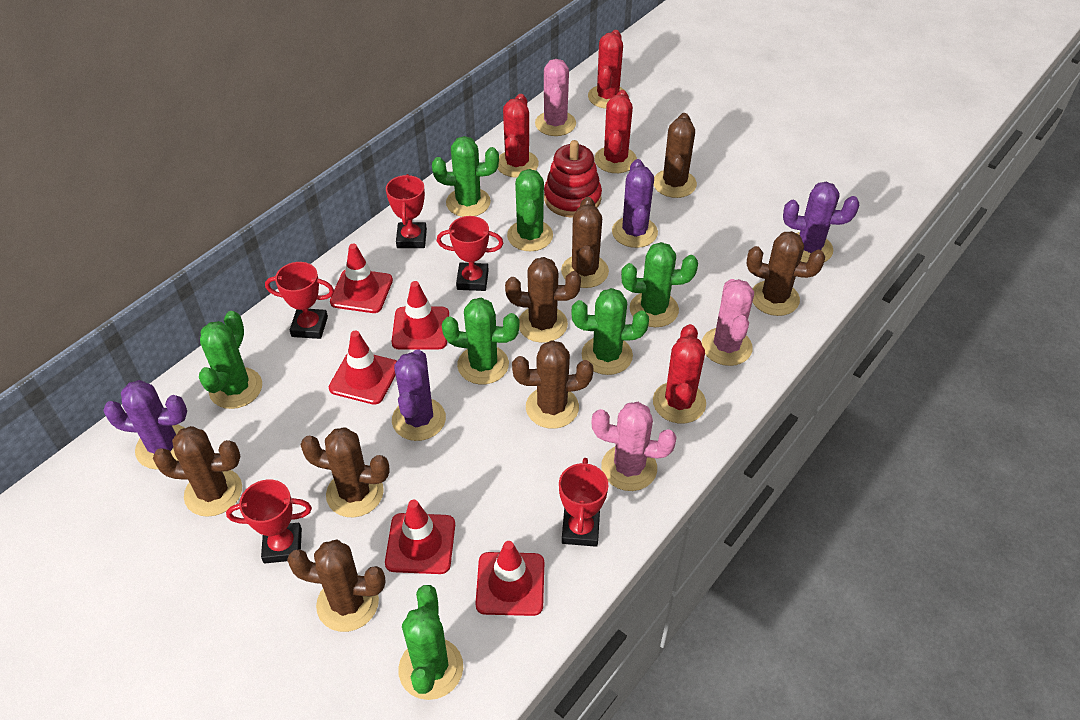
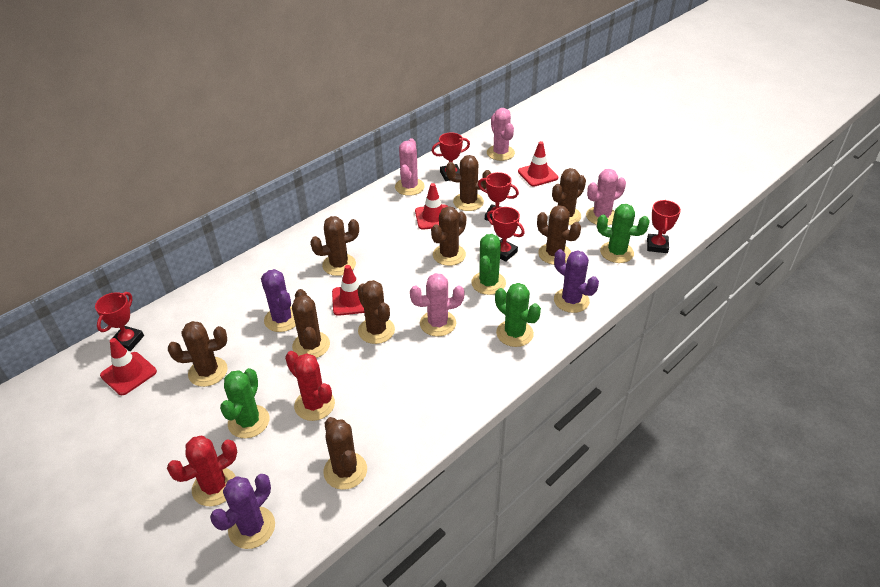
brown cactus: 8 -> 9
green cactus: 7 -> 4
pink cactus: 3 -> 4
purple cactus: 4 -> 3
red cactus: 4 -> 2
red stacking toy: 1 -> 0
red traffic cone: 5 -> 4

